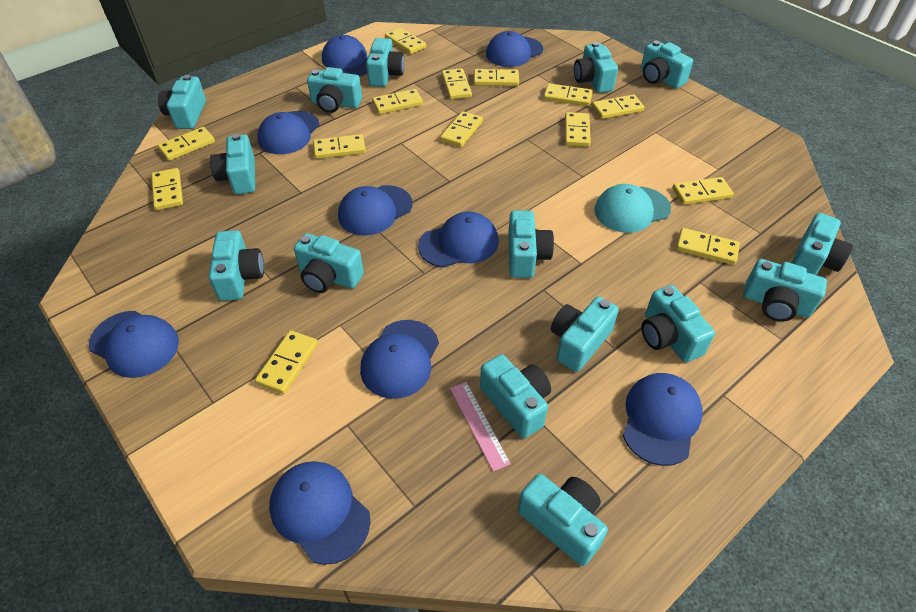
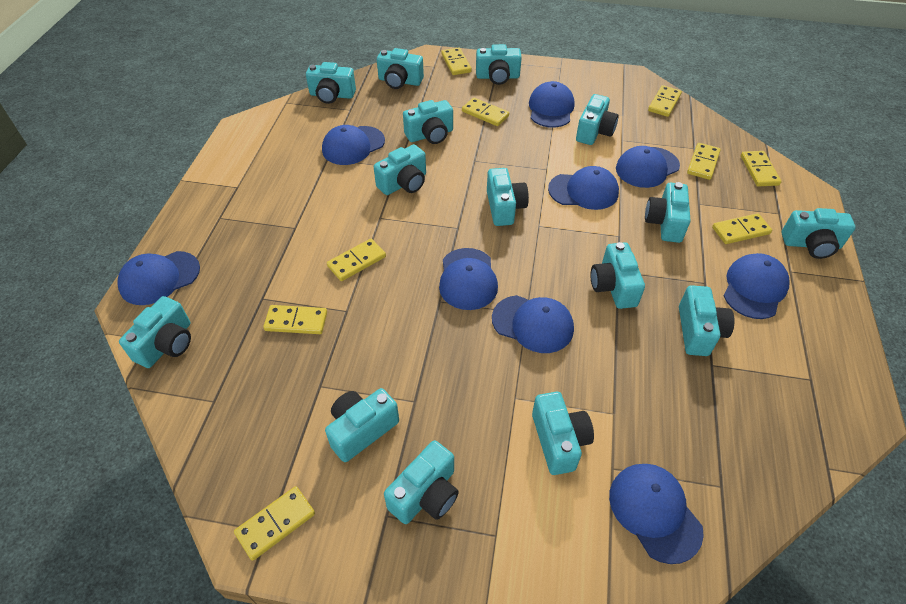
pink ruler: 1 -> 0
turquoise cap: 1 -> 0
yellow domino: 14 -> 9

